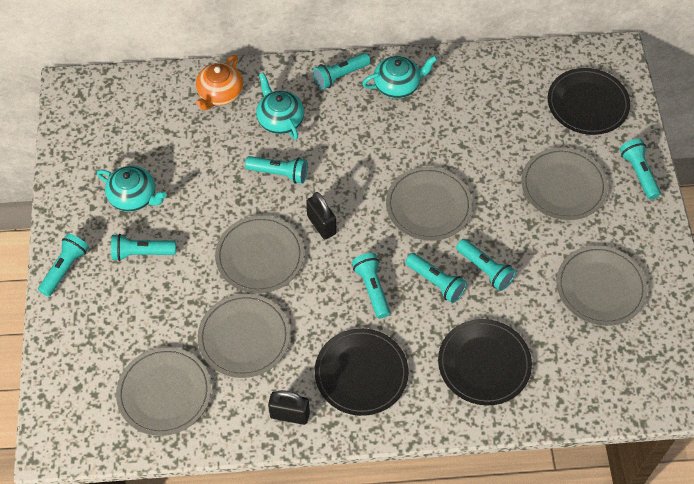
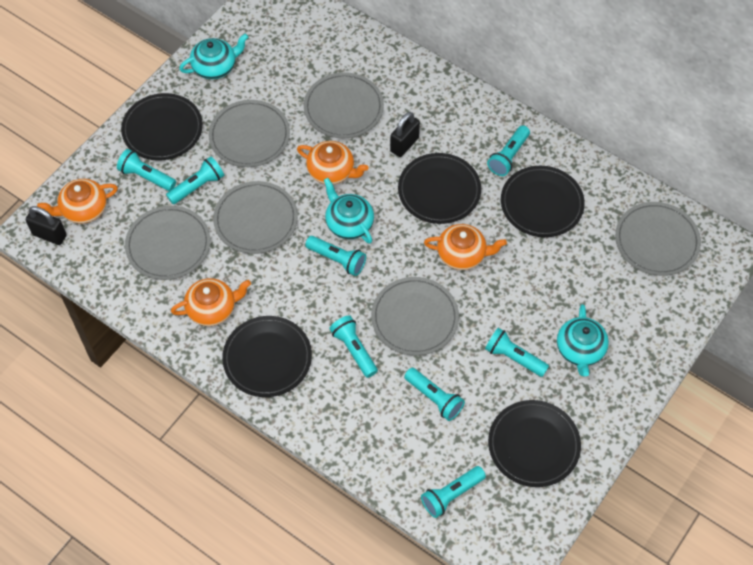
black plate: 3 -> 5
orange teapot: 1 -> 4

